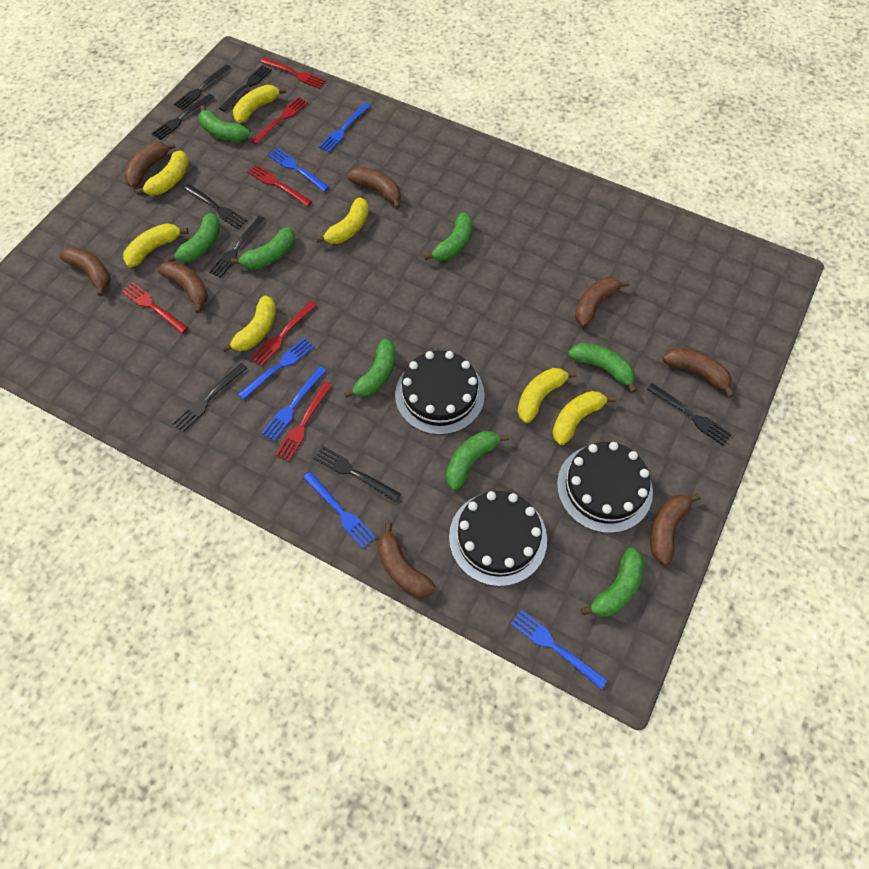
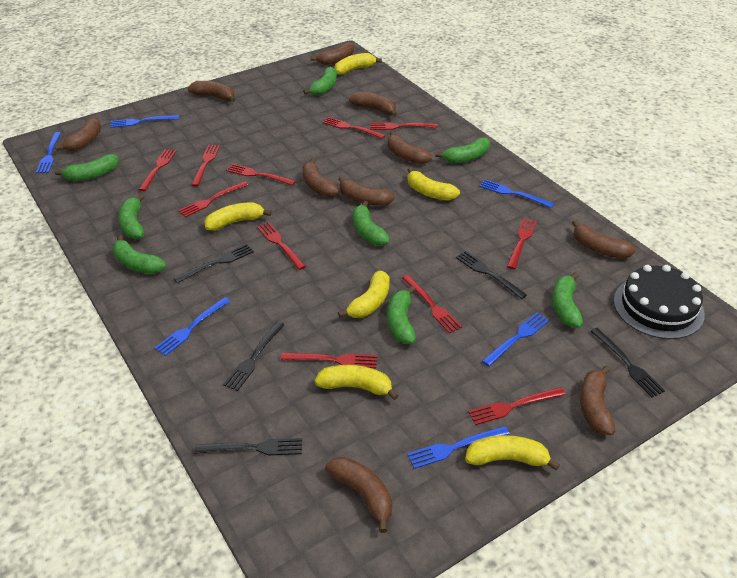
black cake: 3 -> 1
black fork: 8 -> 5
brown banana: 8 -> 10
red fork: 6 -> 11
yellow banana: 7 -> 6

